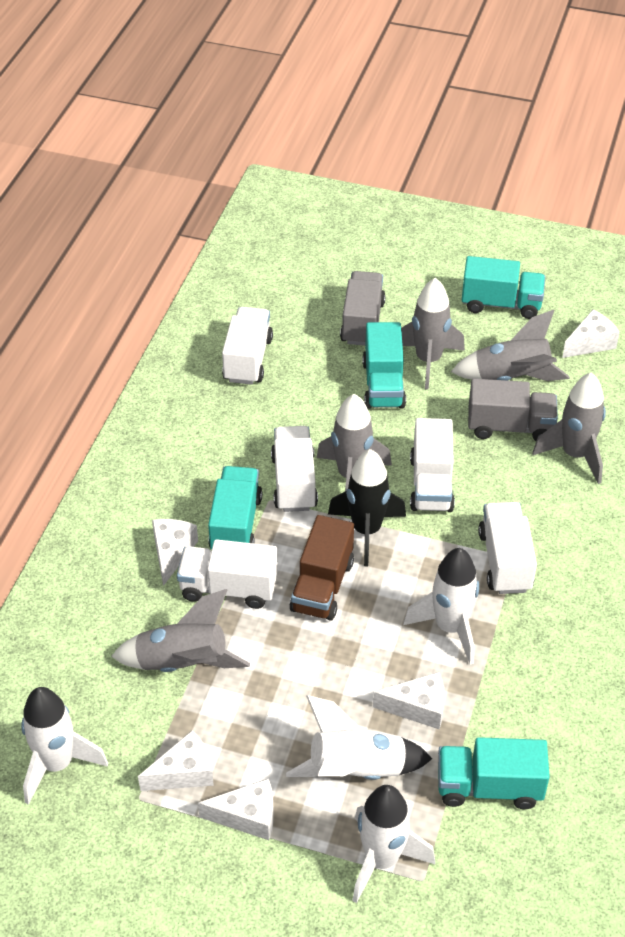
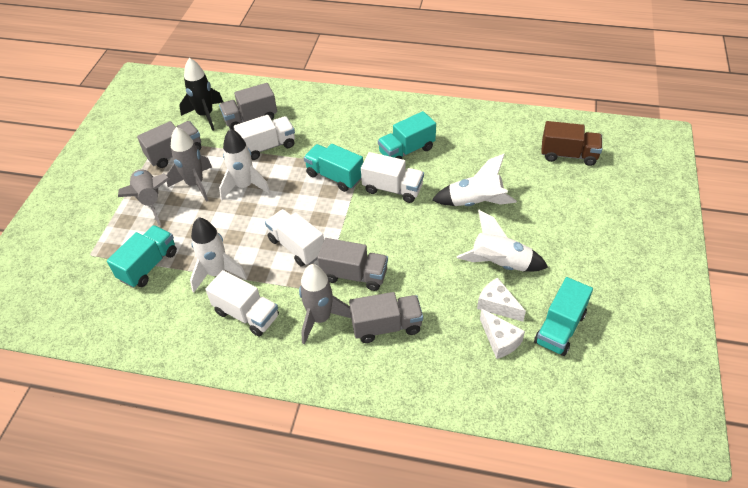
grey rocket: 5 -> 3
grey truck: 2 -> 4
white cheese: 5 -> 2
white truck: 5 -> 4

